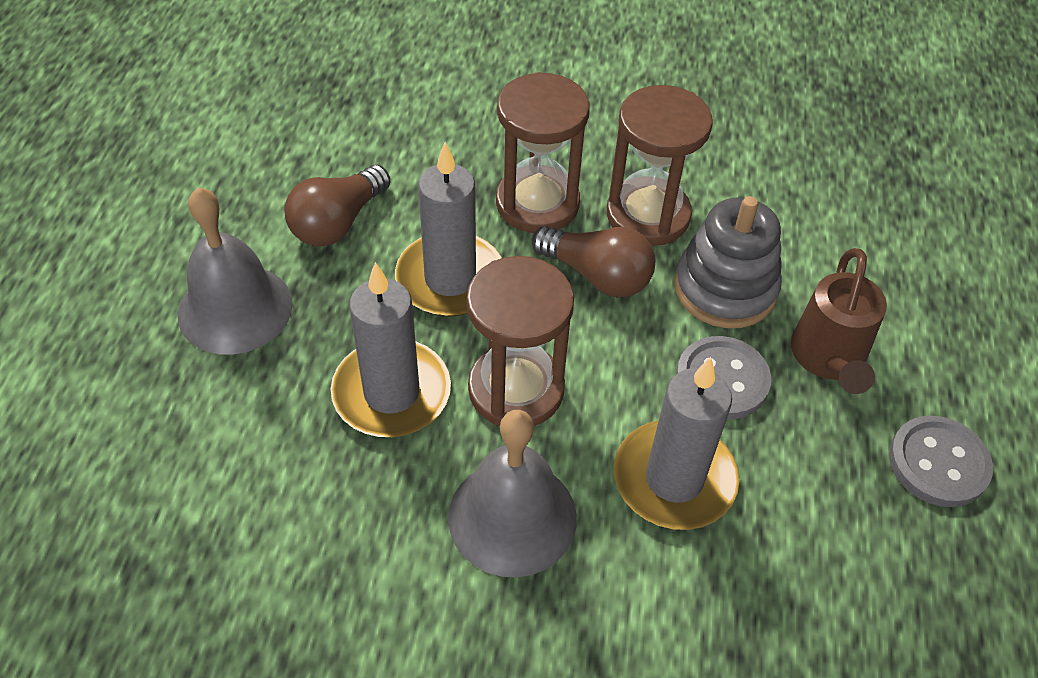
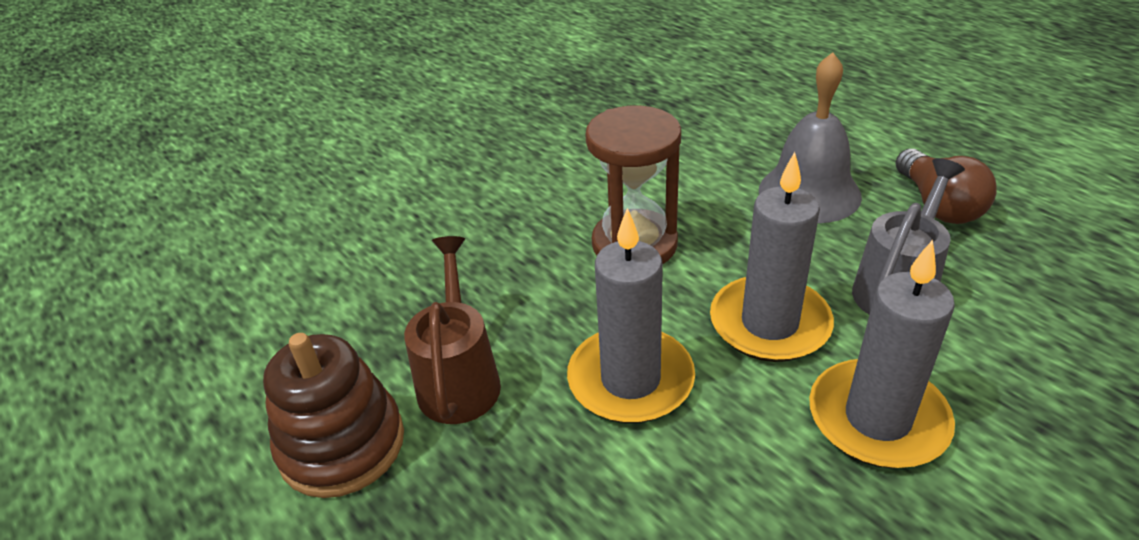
brown hourglass: 3 -> 1
brown light bulb: 2 -> 1
brown stacking toy: 0 -> 1
grey bell: 2 -> 1
grey button: 2 -> 0
grey stacking toy: 1 -> 0
grey watering can: 0 -> 1

